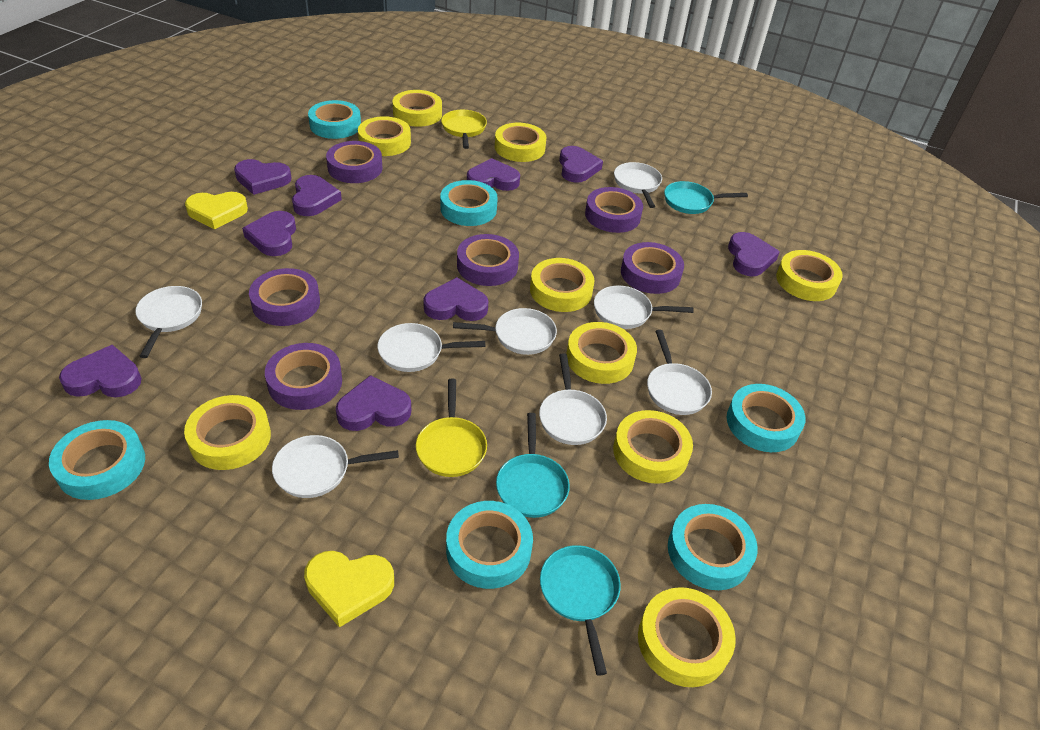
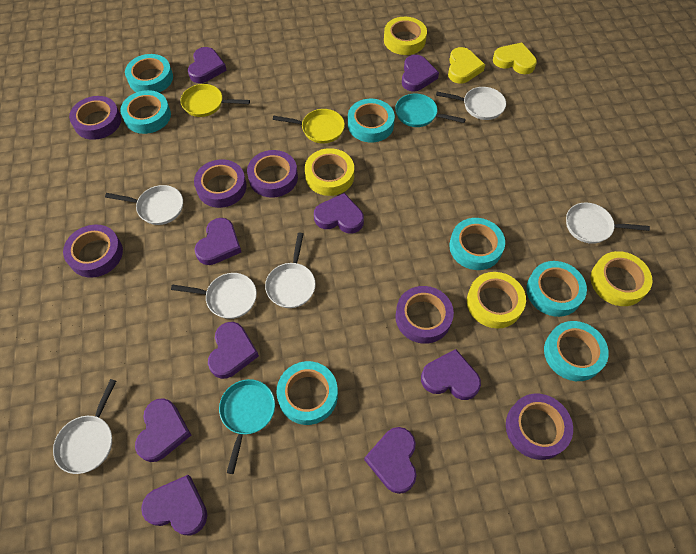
turquoise pan: 3 -> 2
turquoise tape: 6 -> 7
white pan: 8 -> 6
yellow tape: 9 -> 4

